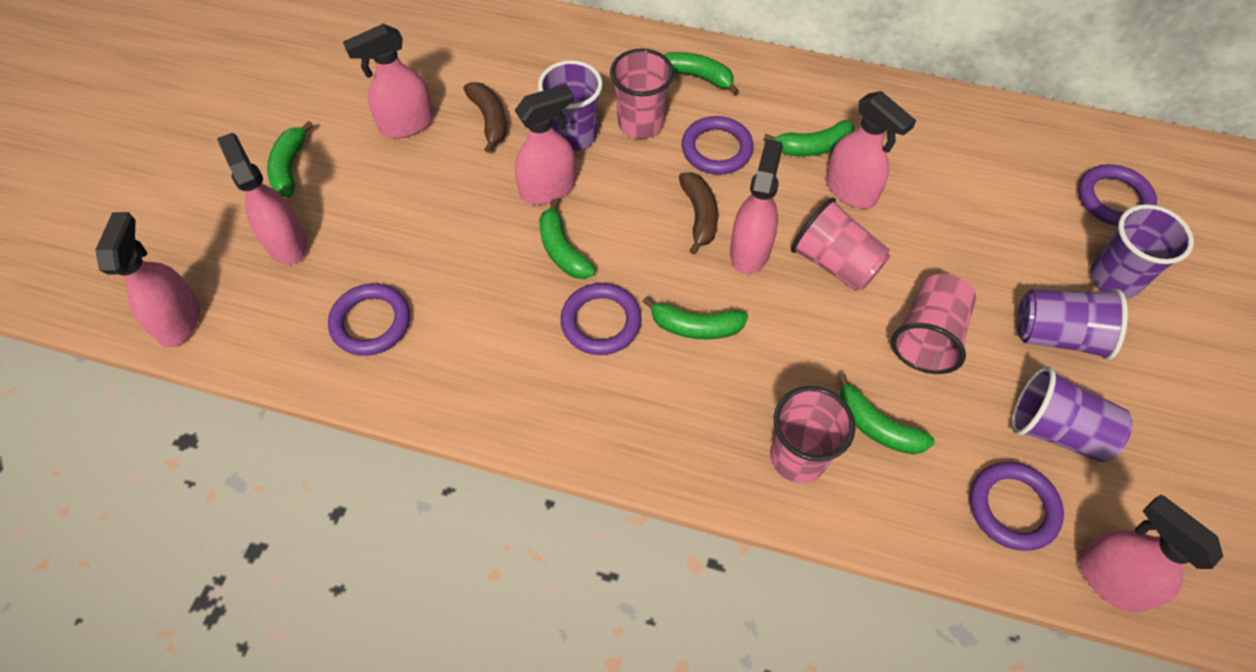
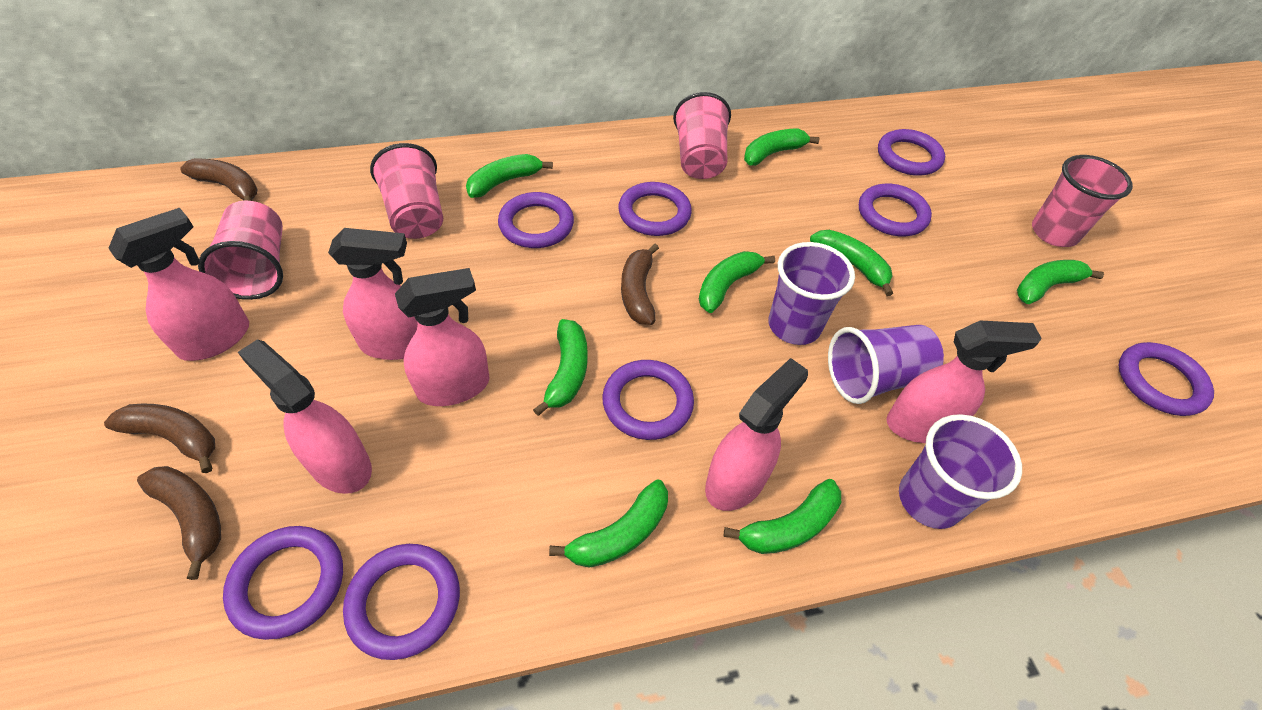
brown banana: 2 -> 4
green banana: 6 -> 8
pink spray bottle: 7 -> 6
purple cup: 4 -> 3
purple ring: 5 -> 8

